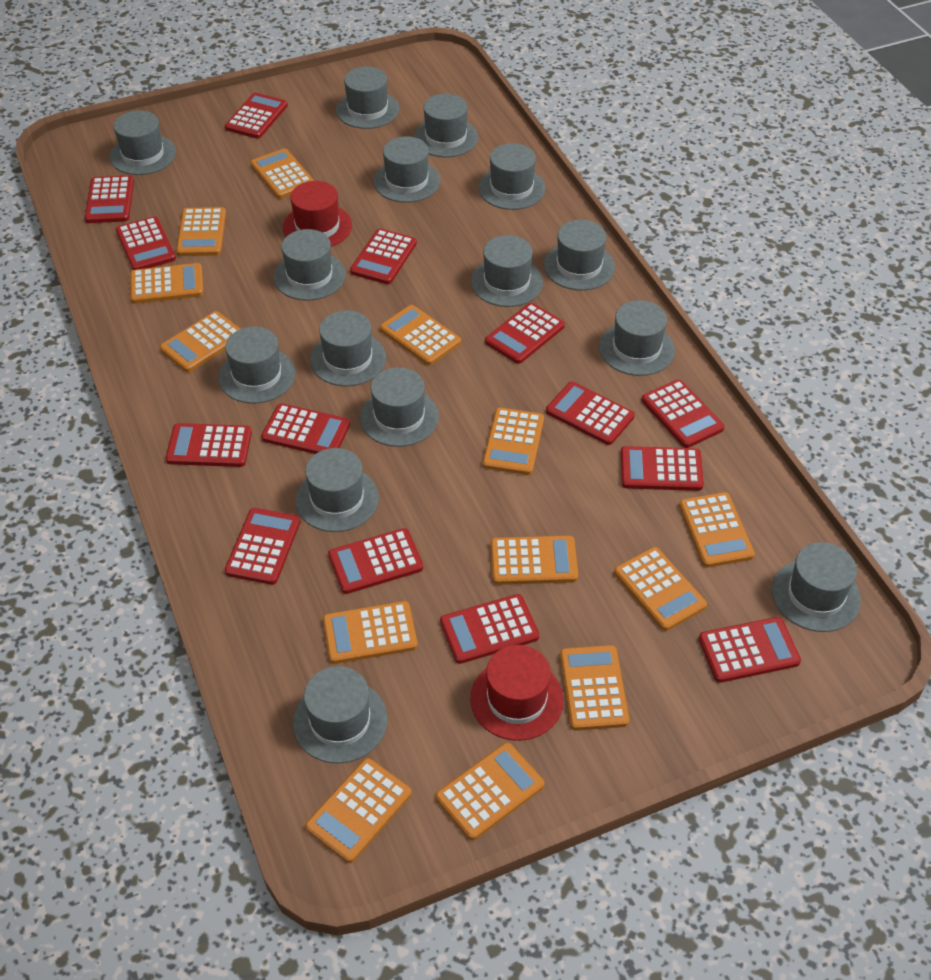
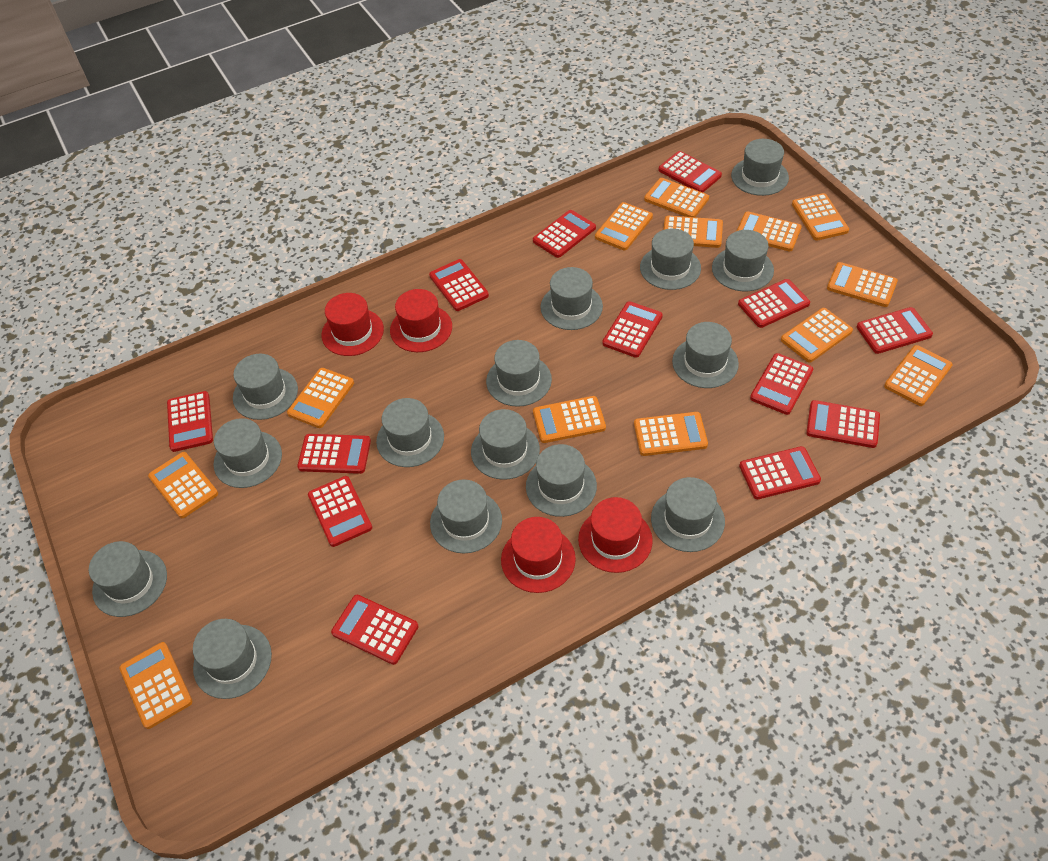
red calculator: 14 -> 13
red hat: 2 -> 4

